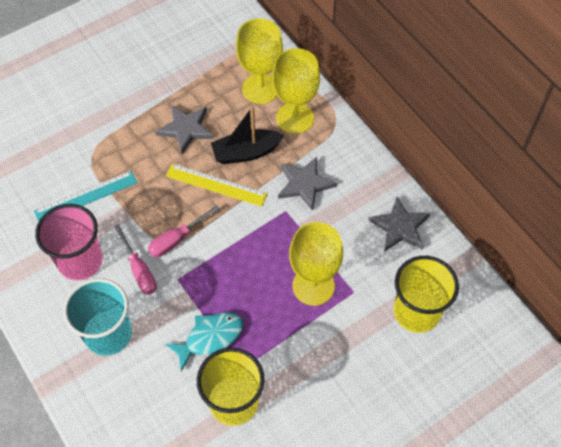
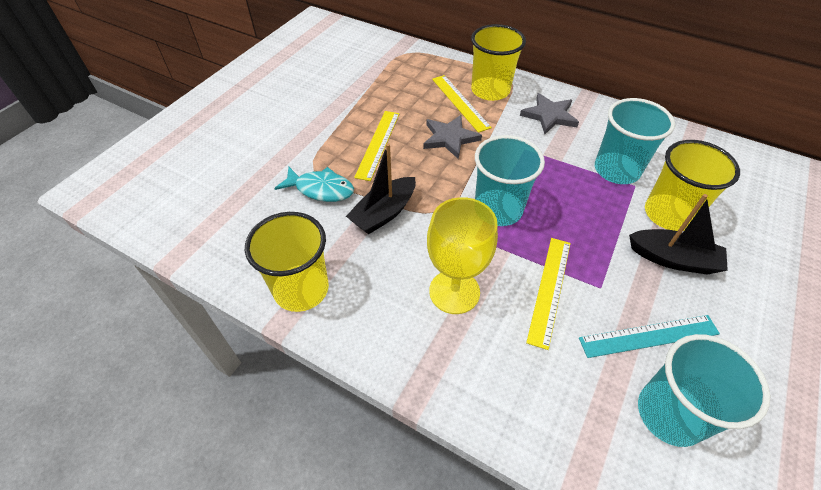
black boat: 1 -> 2
grey star: 3 -> 2
pink cup: 1 -> 0
pink screwdriver: 2 -> 0
turquoise cup: 1 -> 3
yellow cup: 2 -> 3
yellow goblet: 3 -> 1
yellow ruler: 1 -> 3

